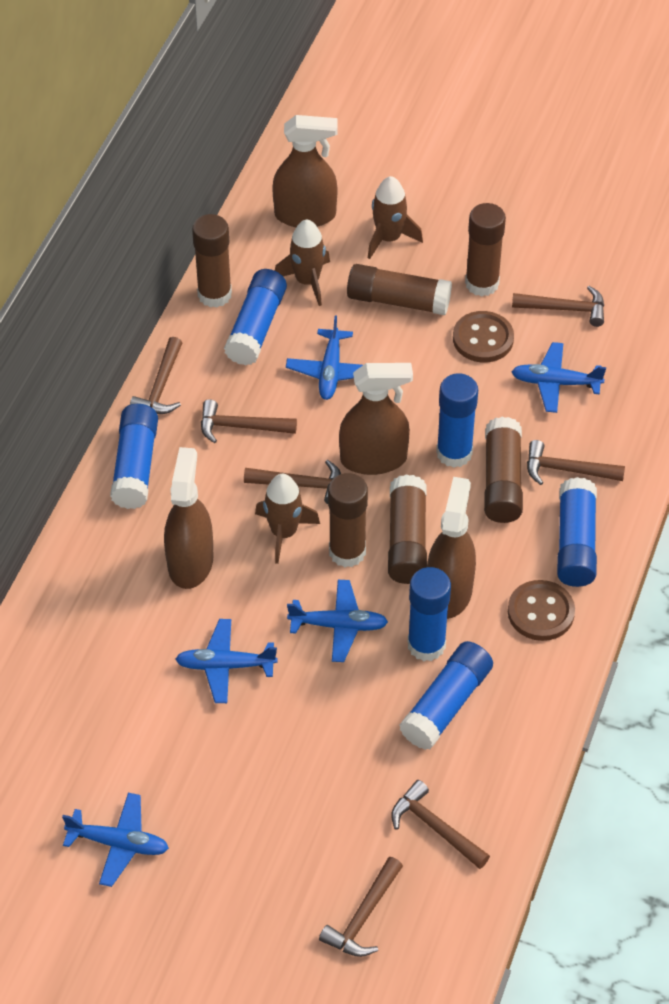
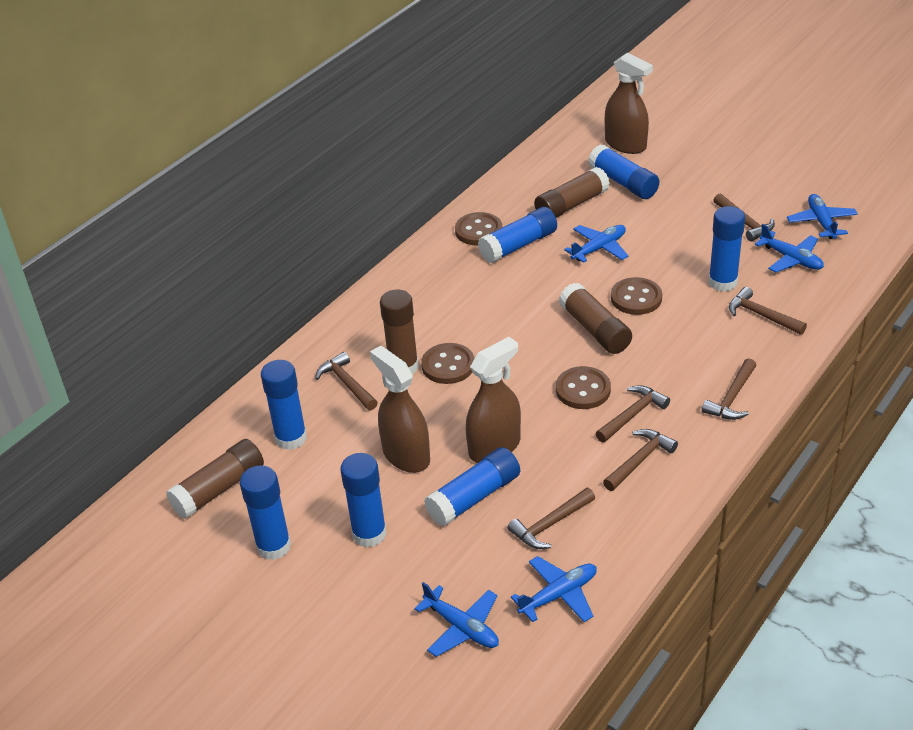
blue glue stick: 6 -> 7
brown button: 2 -> 4
brown glue stick: 6 -> 4
brown rocket: 3 -> 0
brown spray bottle: 4 -> 3

